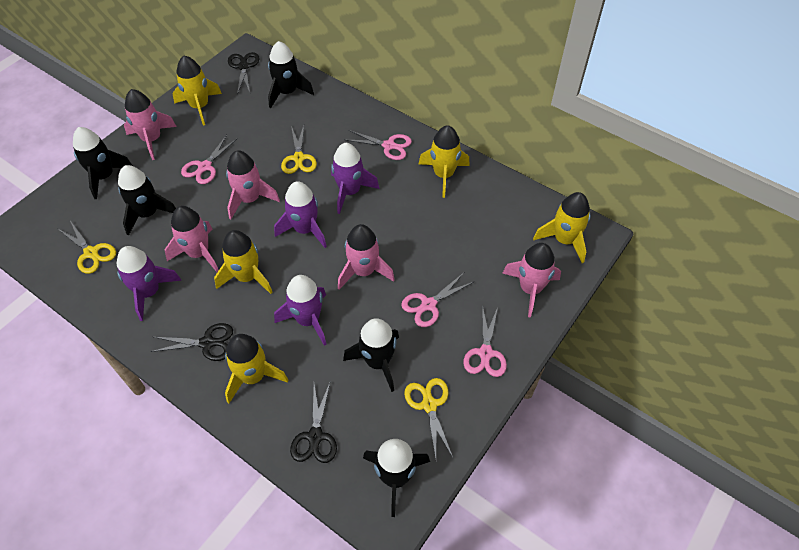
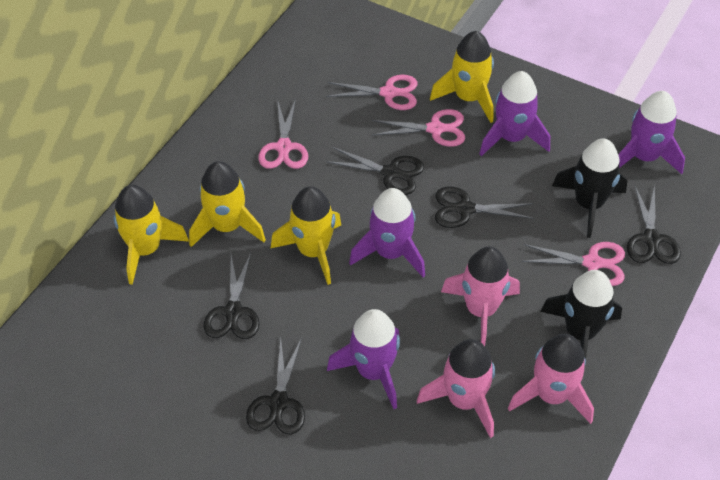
black rocket: 5 -> 2
black scissors: 3 -> 5
pink rocket: 5 -> 3
yellow rocket: 5 -> 4
yellow scissors: 3 -> 0

